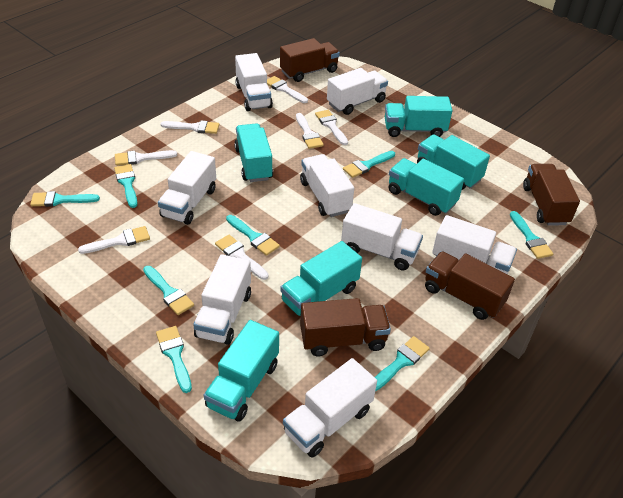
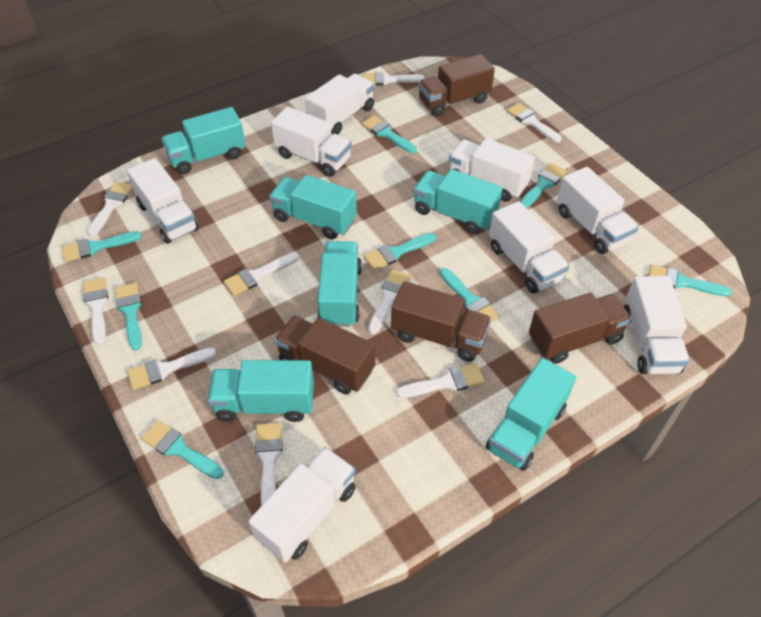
white brush: 7 -> 9

